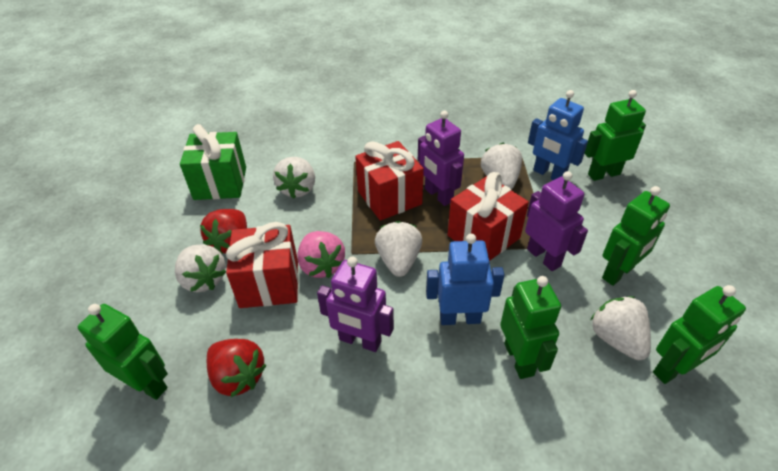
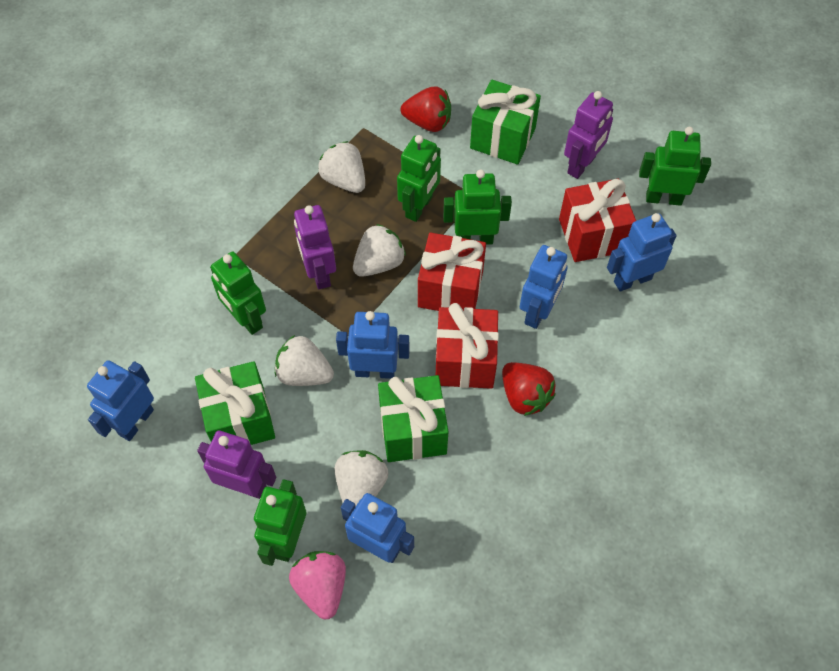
blue robot: 2 -> 5
green gift: 1 -> 3
white strawberry: 5 -> 4

